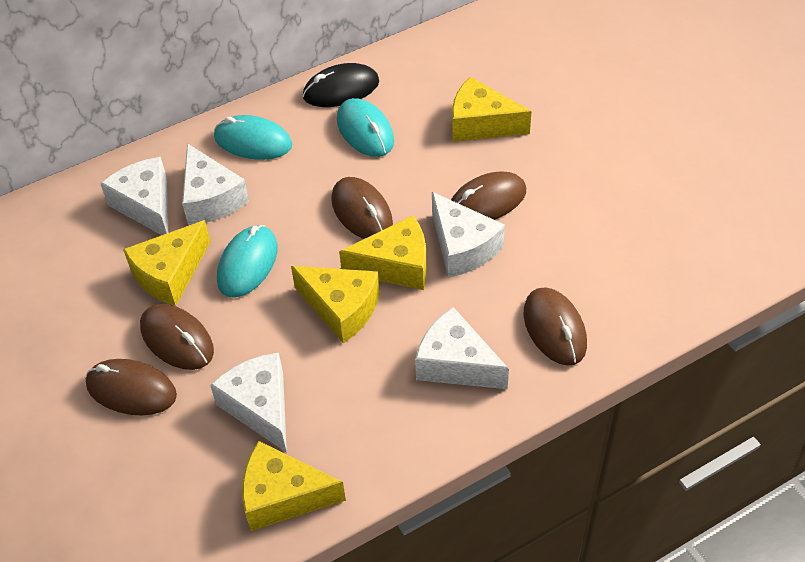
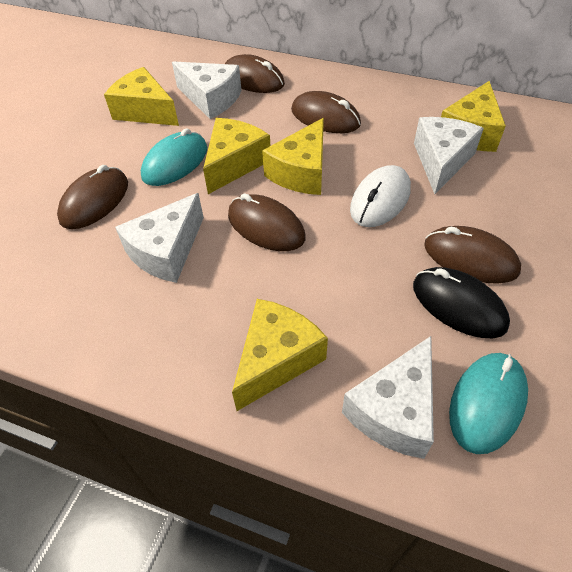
turquoise mouse: 3 -> 2
white cheese: 5 -> 4
white mouse: 0 -> 1

